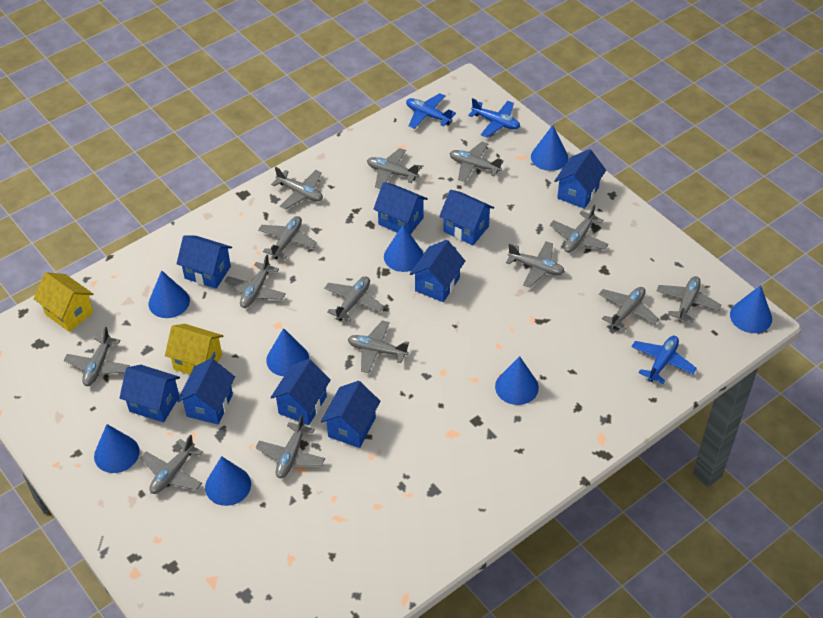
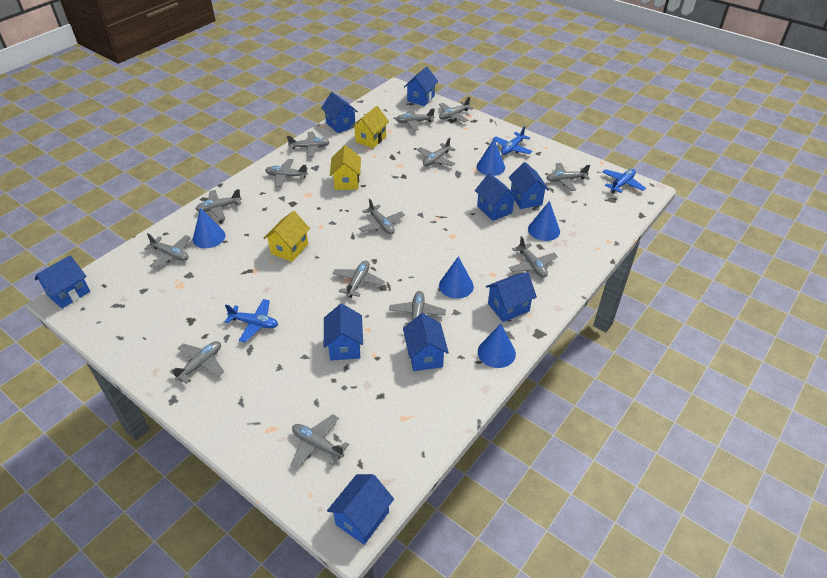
blue cone: 8 -> 5
yellow house: 2 -> 3

